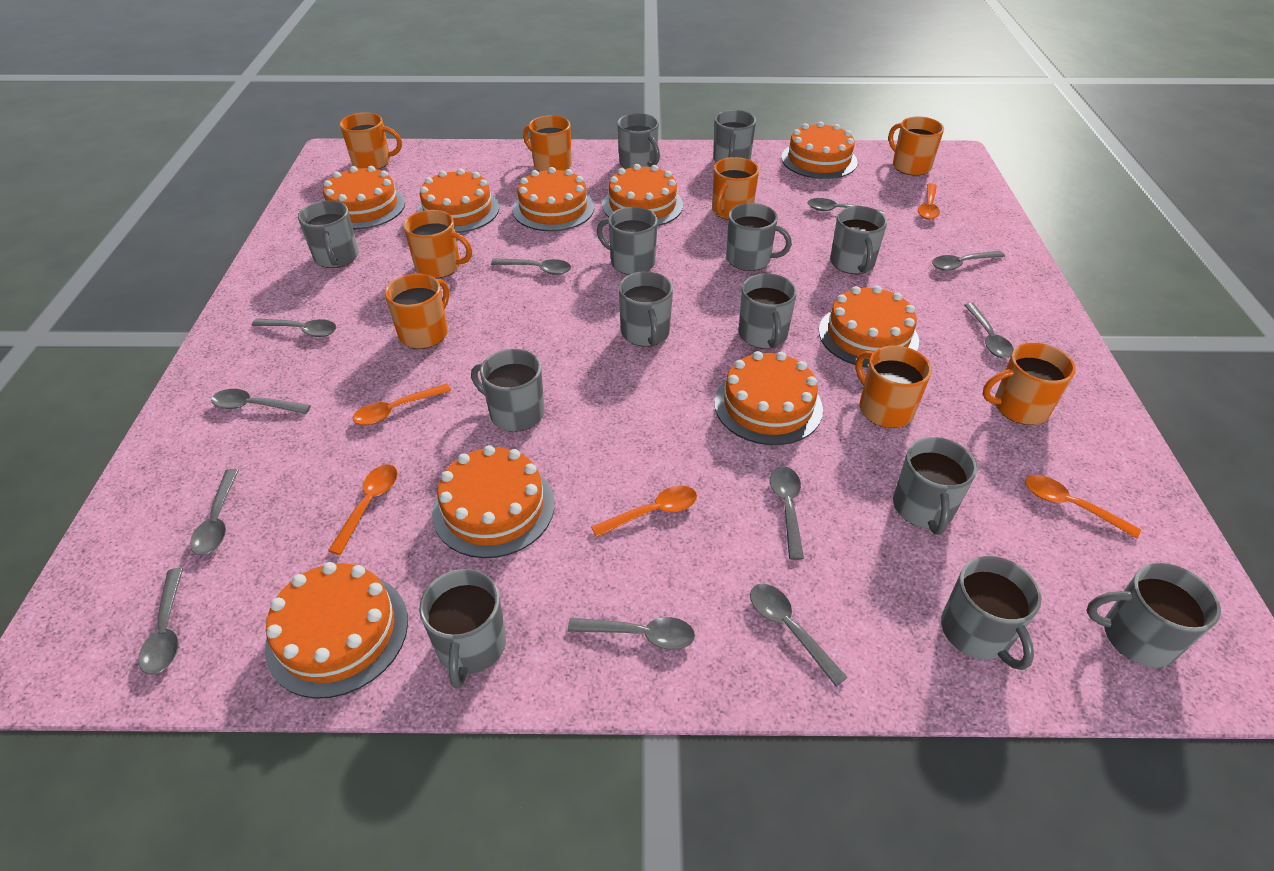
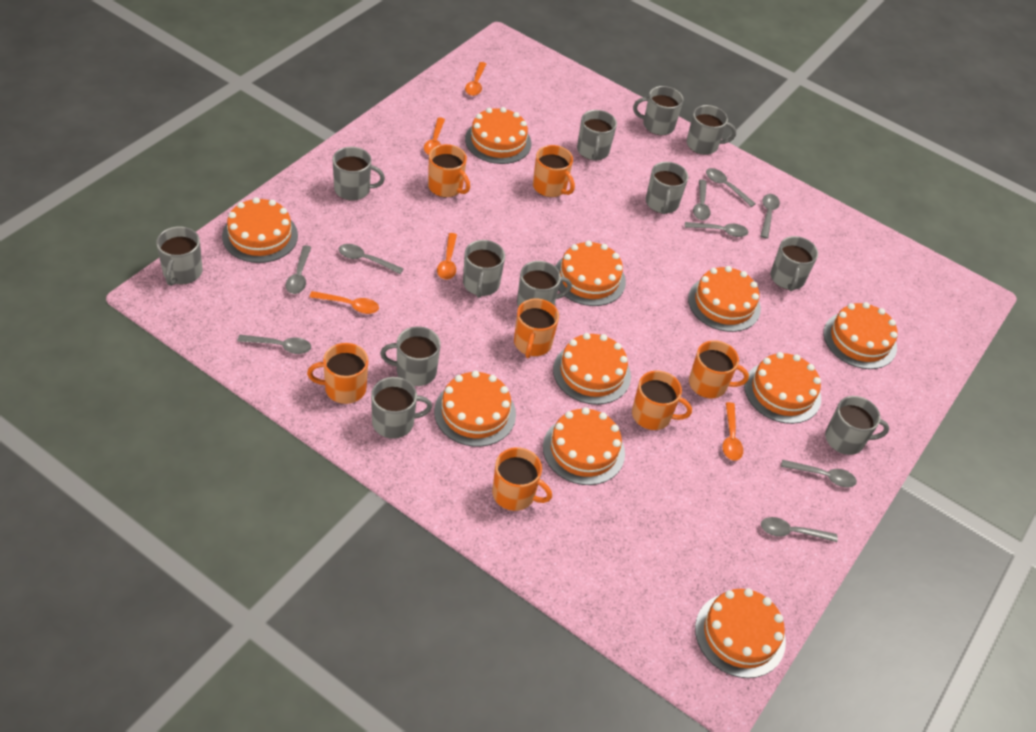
grey mug: 13 -> 12
grey spoon: 11 -> 9
orange cake: 9 -> 10
orange mug: 8 -> 7

